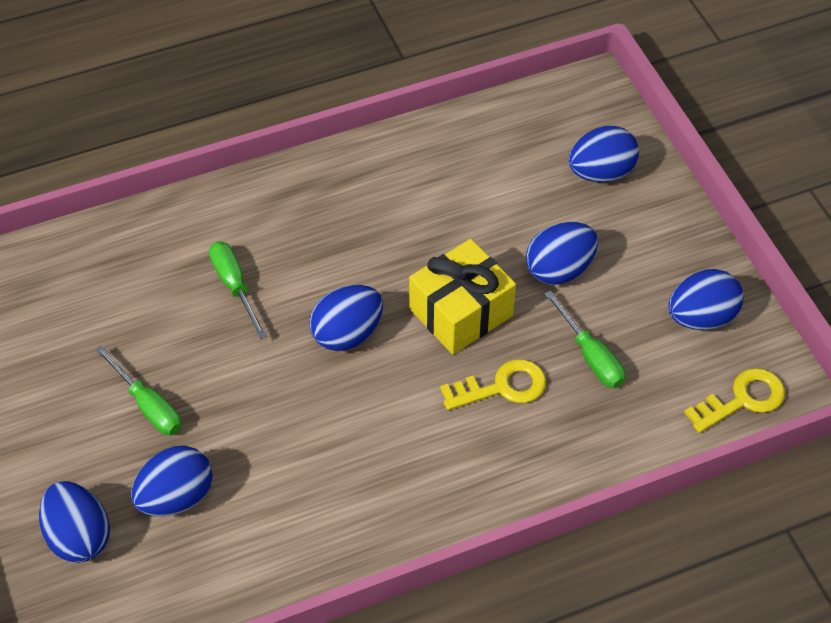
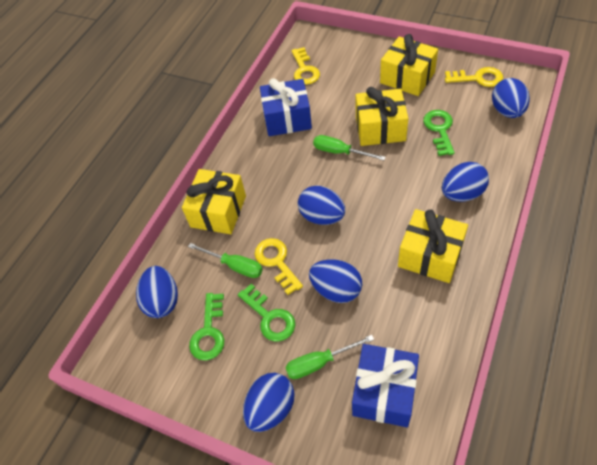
blue gift: 0 -> 2
green key: 0 -> 3
yellow gift: 1 -> 4
yellow key: 2 -> 3

